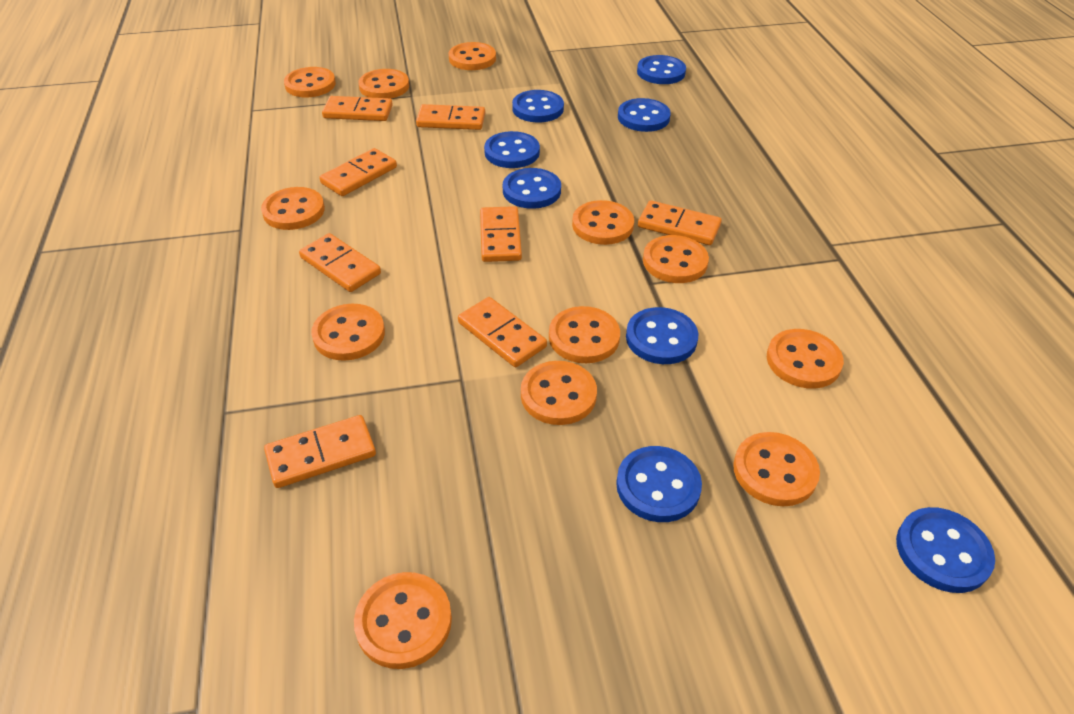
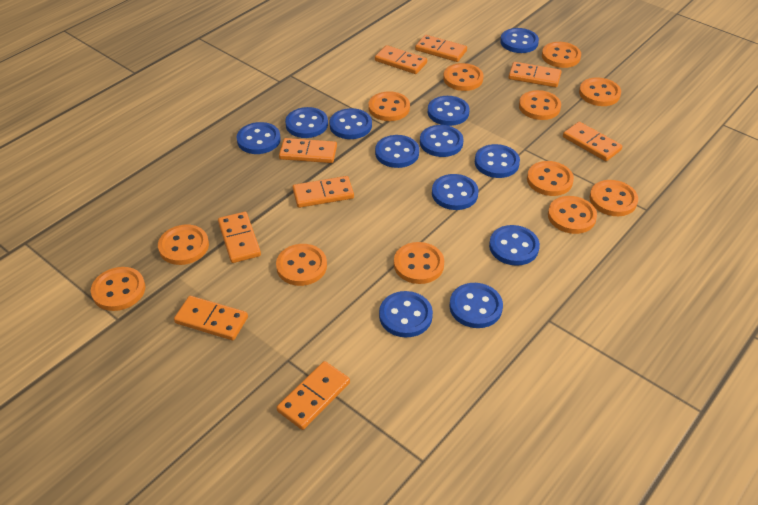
blue button: 8 -> 12
orange domino: 8 -> 9

